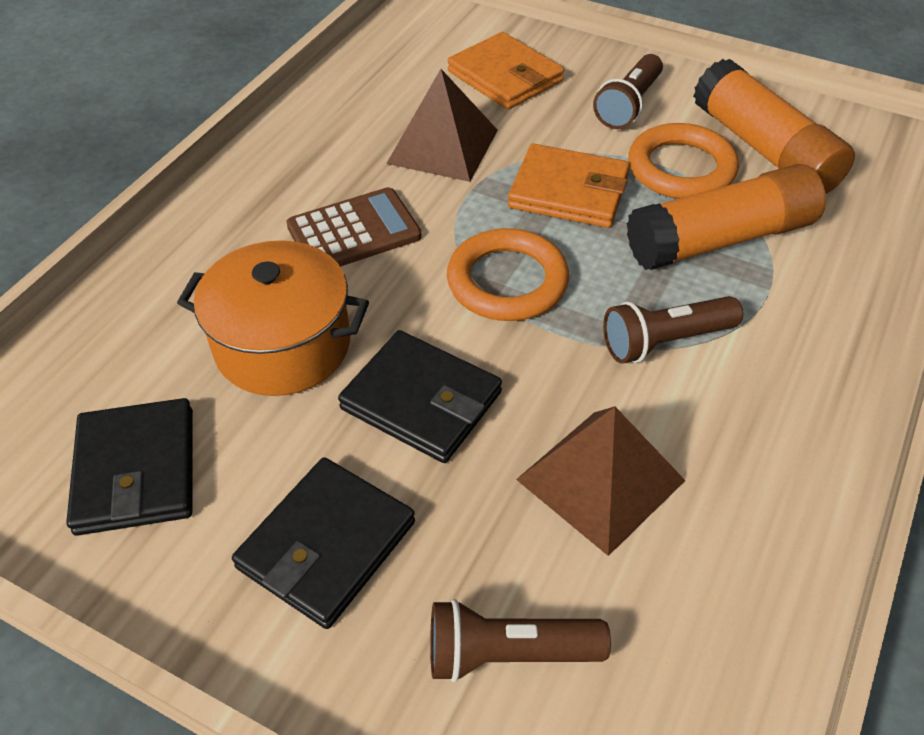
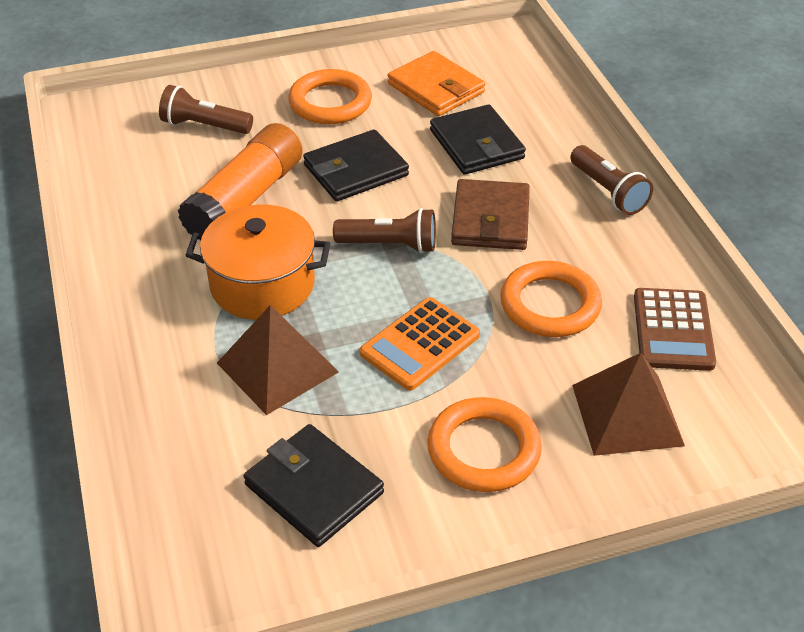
brown wallet: 0 -> 1
orange calculator: 0 -> 1
orange glue stick: 2 -> 1
orange ring: 2 -> 3
orange wallet: 2 -> 1

